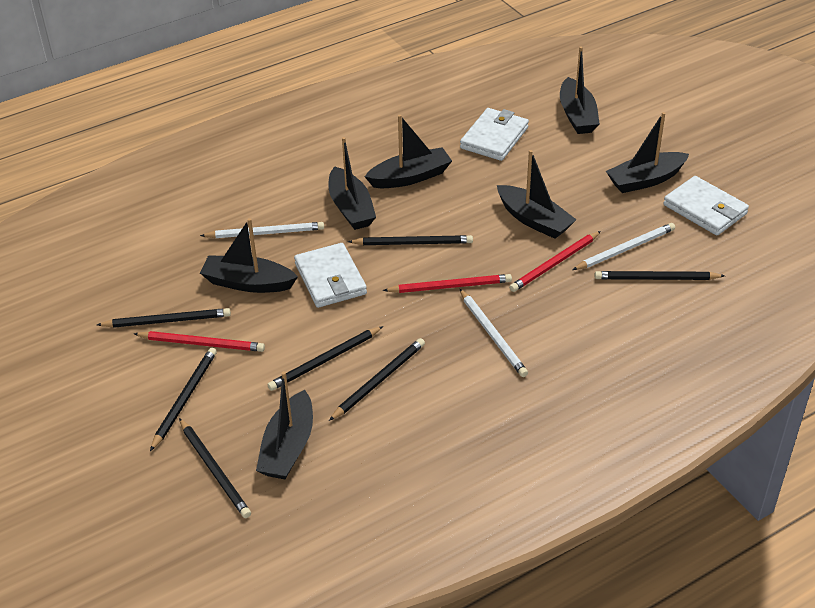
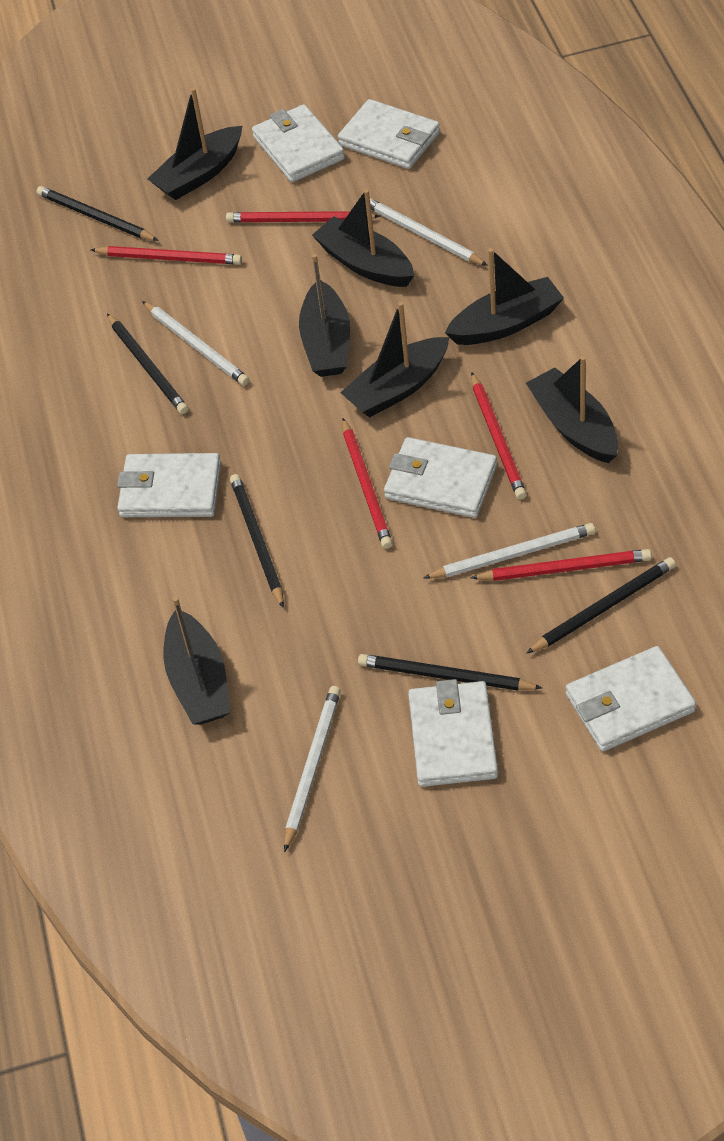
black pencil: 7 -> 5
red pencil: 3 -> 5
white pencil: 3 -> 4
white wallet: 3 -> 6

